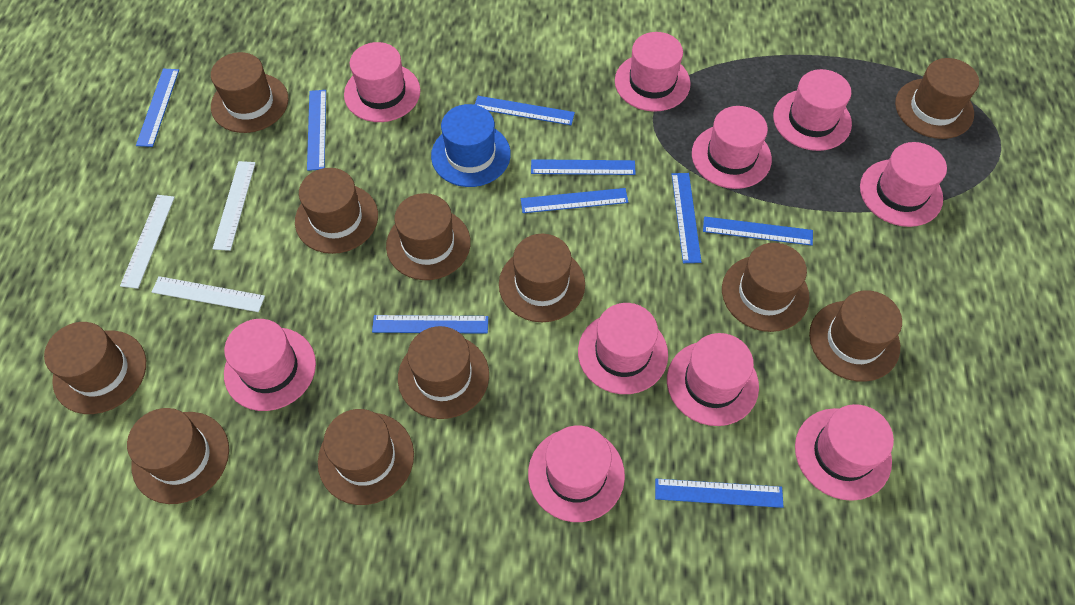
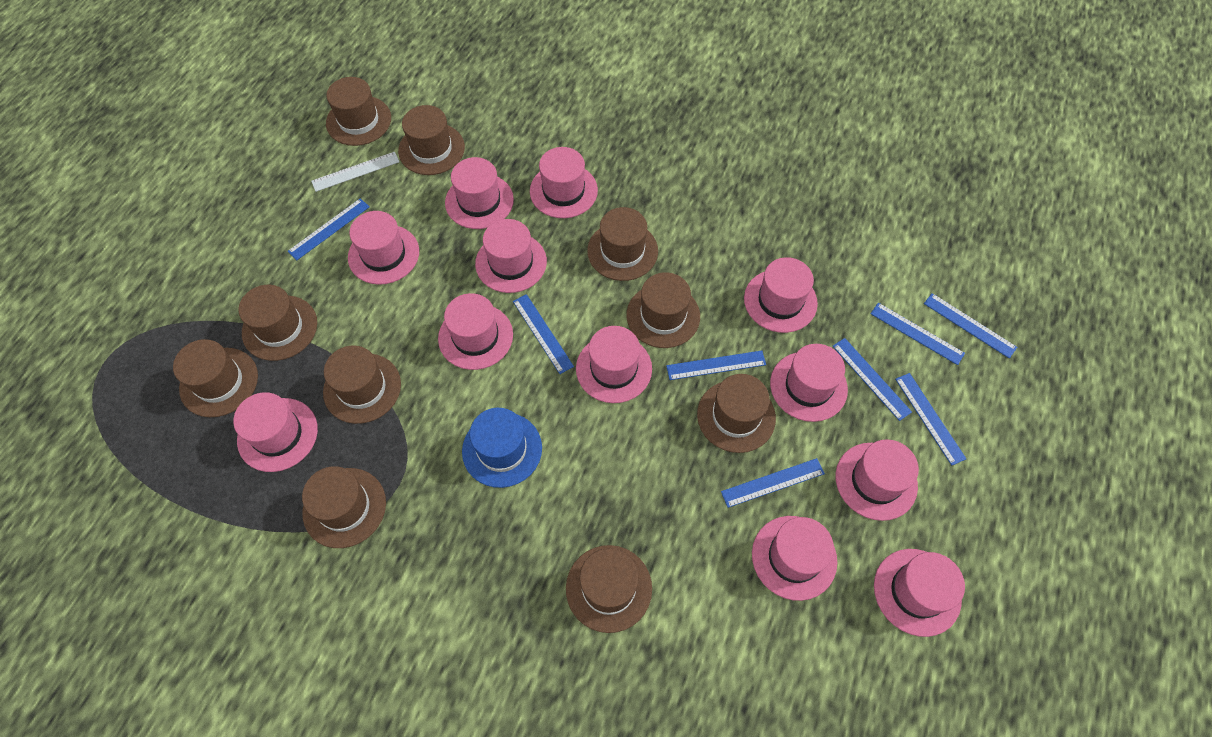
blue ruler: 9 -> 8
brown hat: 11 -> 10
pink hat: 10 -> 12
white ruler: 3 -> 1

